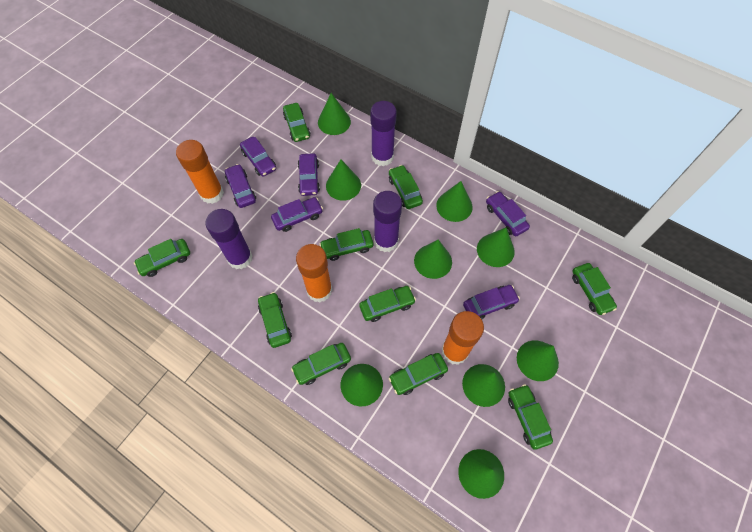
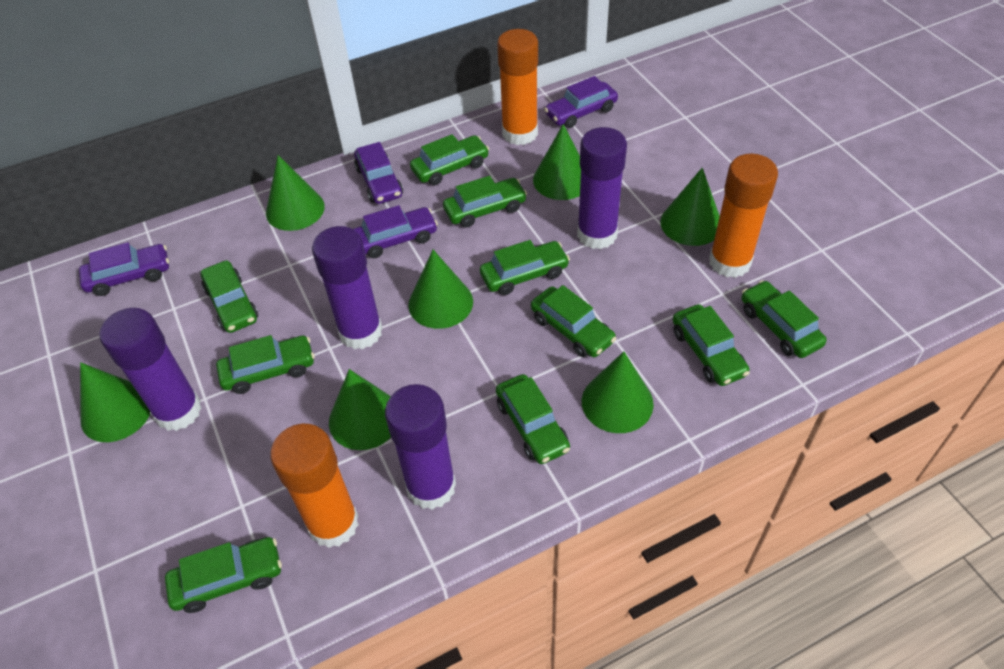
green cone: 9 -> 7
purple car: 6 -> 4
purple glue stick: 3 -> 4

